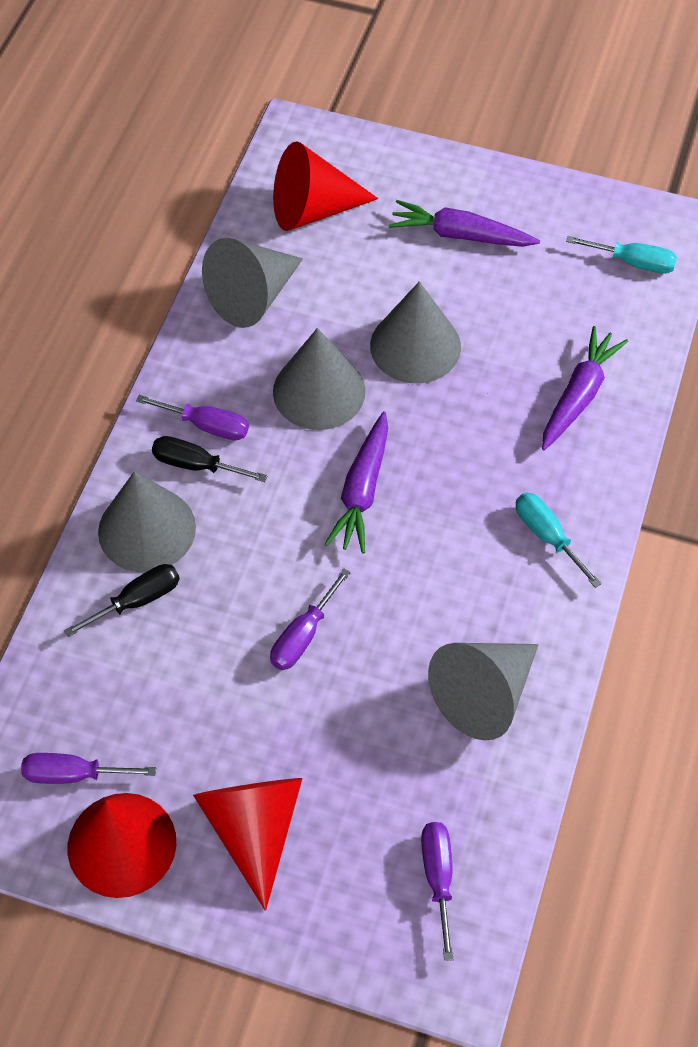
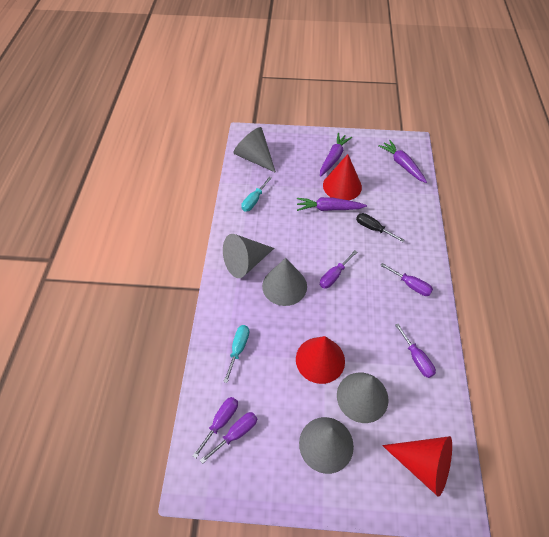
black screwdriver: 2 -> 1
purple screwdriver: 4 -> 5

